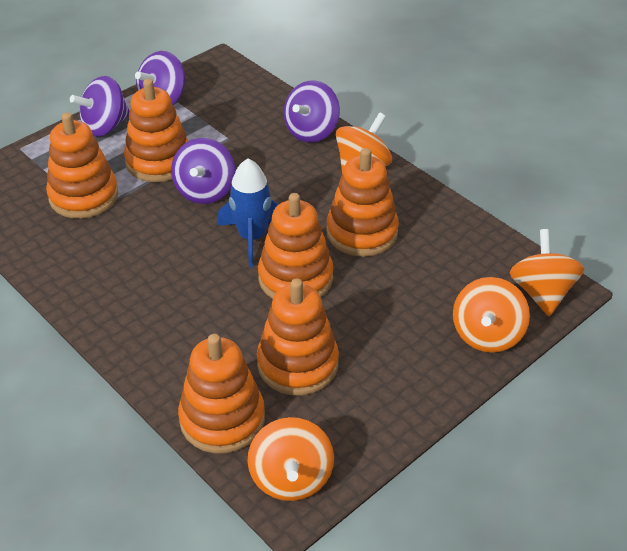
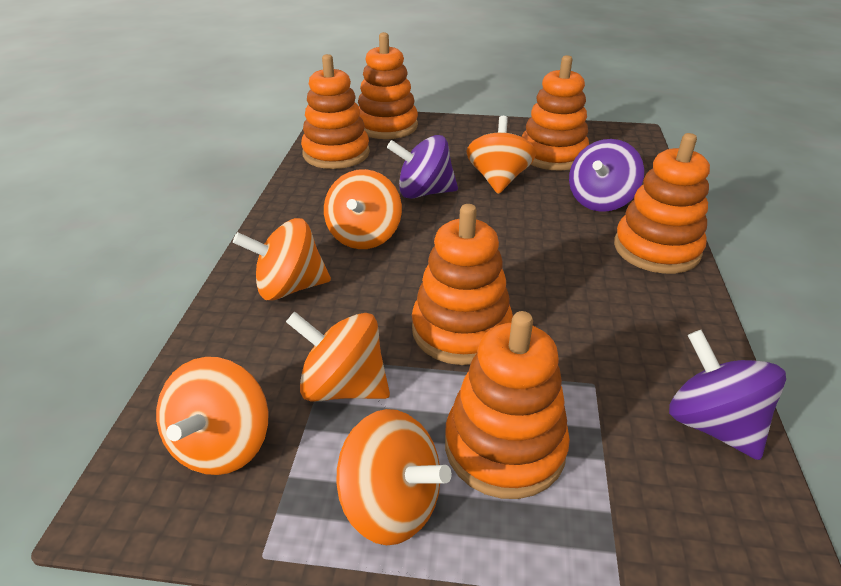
blue rocket: 1 -> 0
orange spinning top: 4 -> 6
purple spinning top: 4 -> 3

